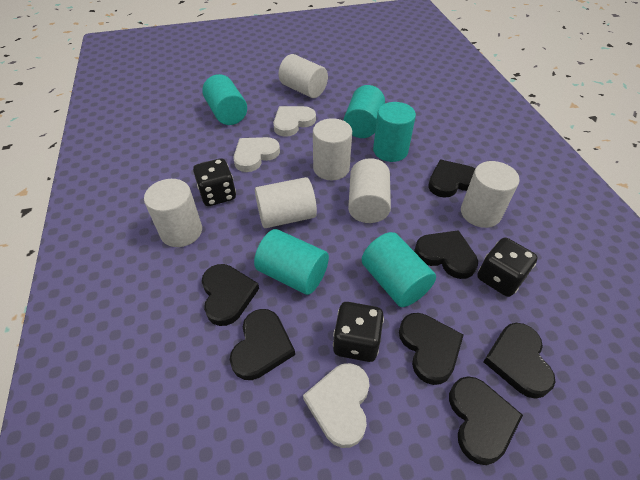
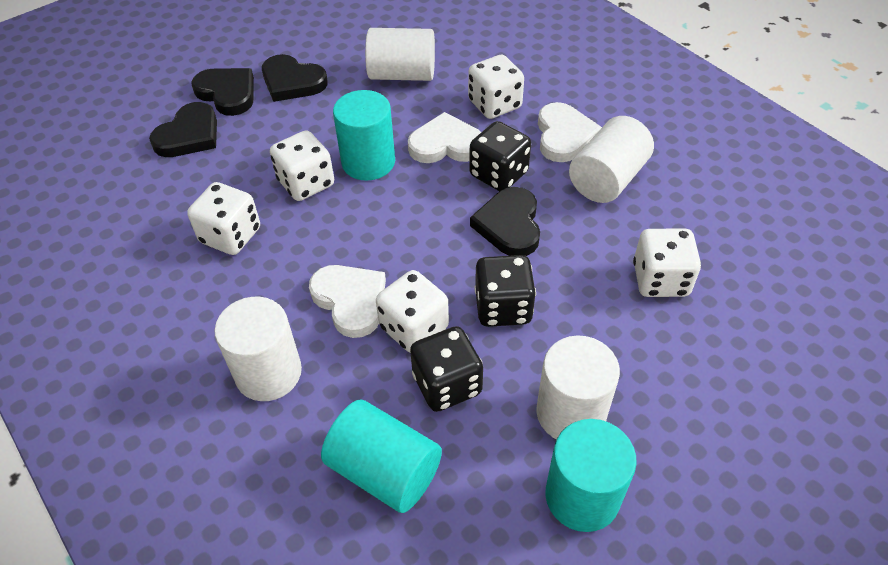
black heart: 7 -> 4
turquoise cylinder: 5 -> 3
white cylinder: 6 -> 4
white dice: 0 -> 5

